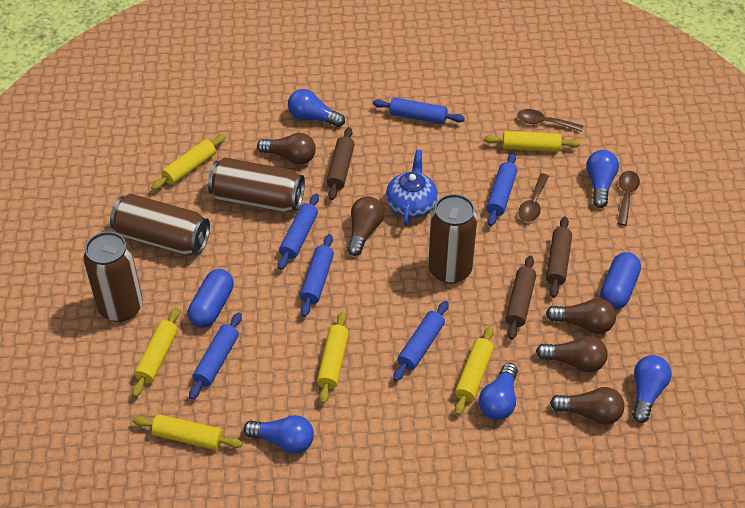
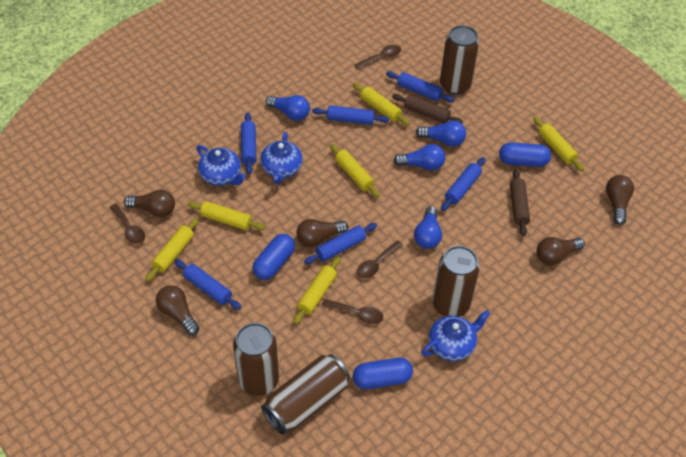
blue capsule: 2 -> 3
blue light bulb: 5 -> 4
blue teapot: 1 -> 3
brown rolling pin: 3 -> 2
brown spoon: 3 -> 4

